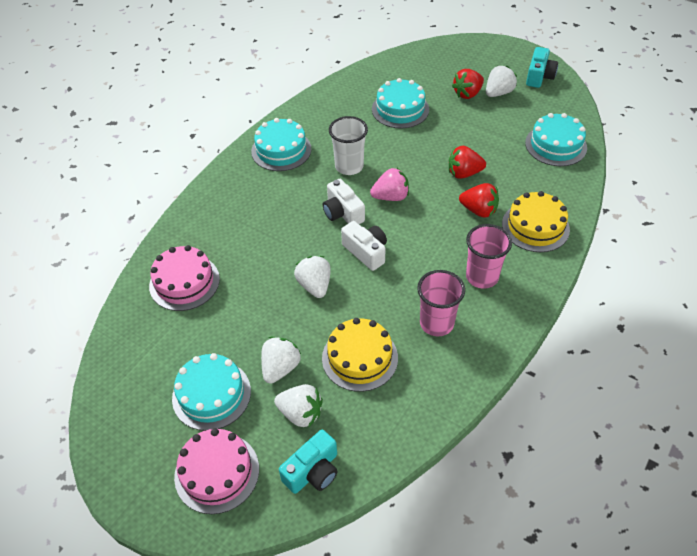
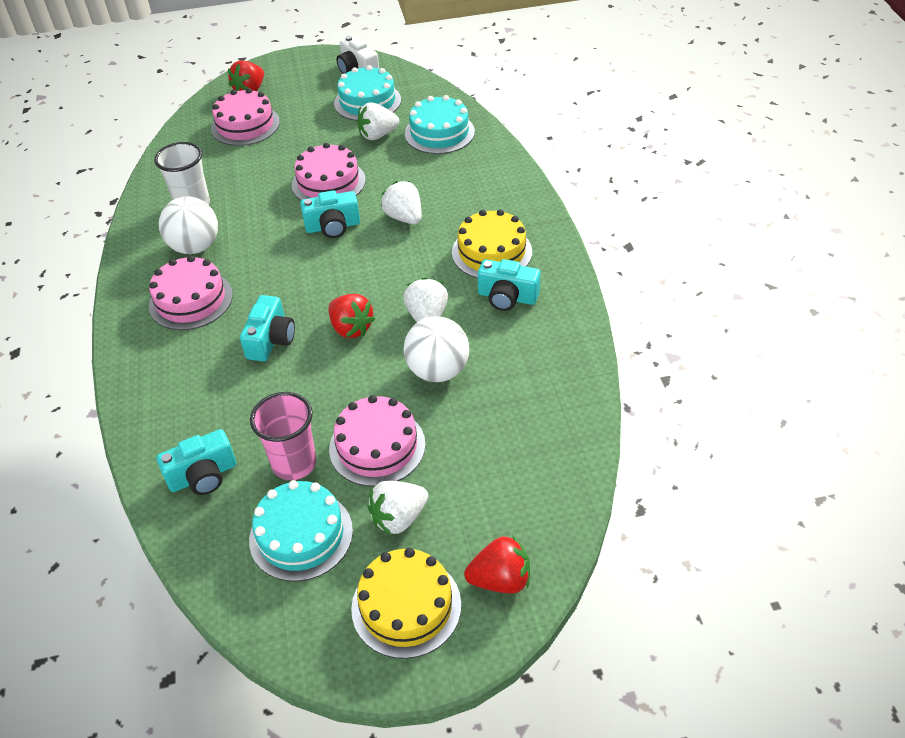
pink cake: 2 -> 4
pink cup: 2 -> 1
pink strawberry: 1 -> 0
turquoise cake: 4 -> 3
turquoise camera: 2 -> 4
white ball: 0 -> 2
white camera: 2 -> 1

